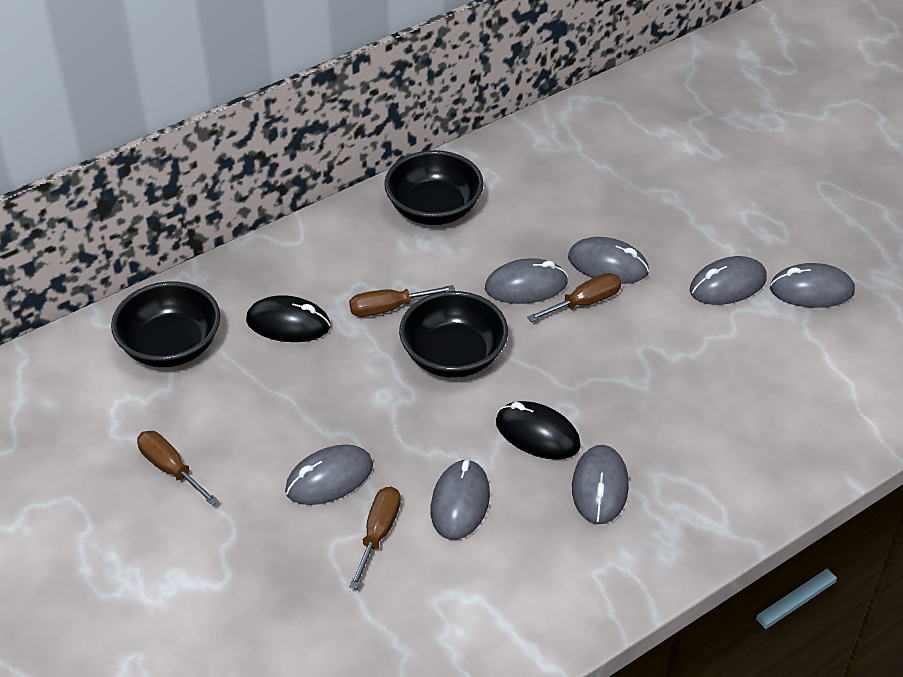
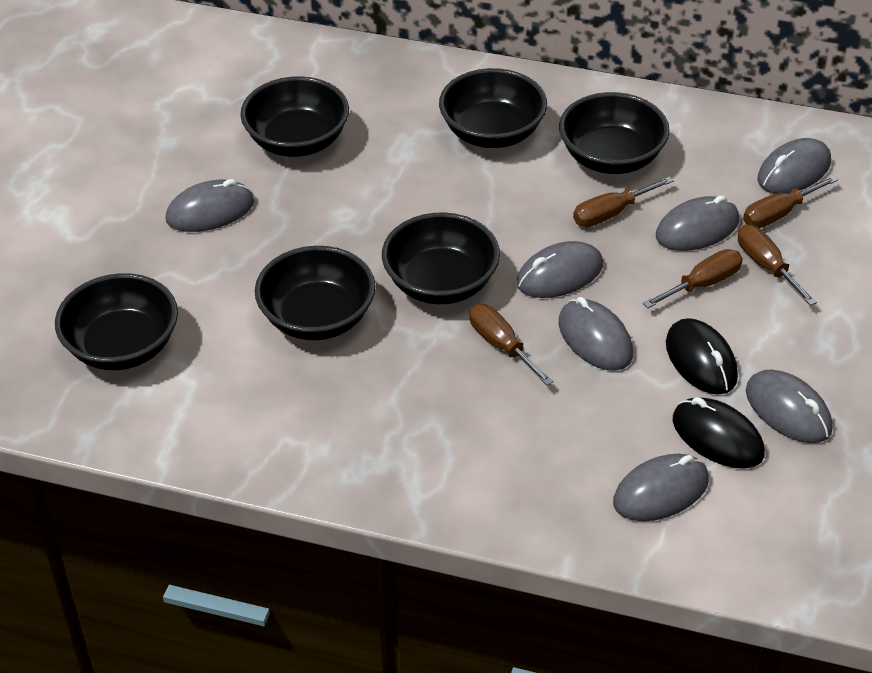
black bowl: 3 -> 6
brown screwdriver: 4 -> 5

